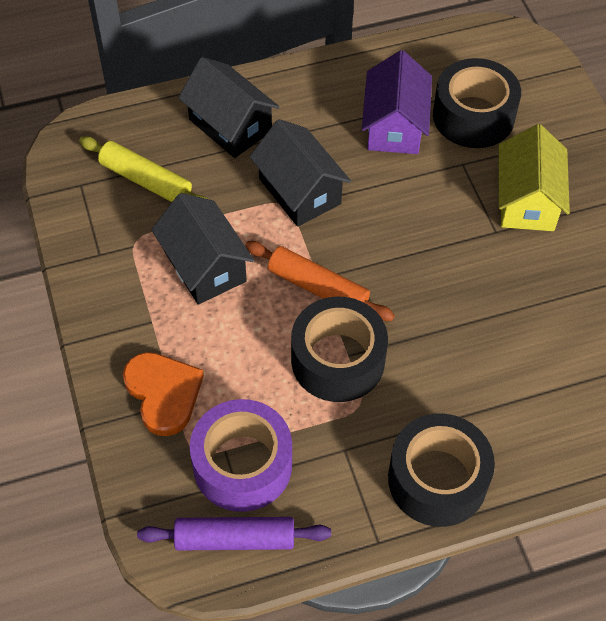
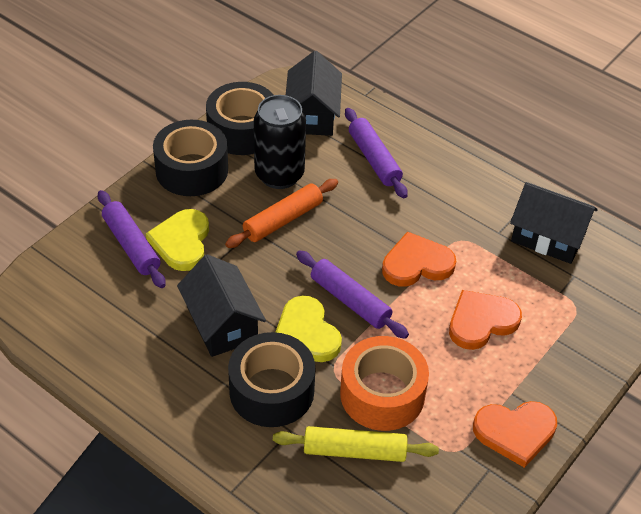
black can: 0 -> 1
orange heart: 1 -> 3
orange tape: 0 -> 1
purple house: 1 -> 0
purple rolling pin: 1 -> 3
purple tape: 1 -> 0
yellow heart: 0 -> 2
yellow house: 1 -> 0

